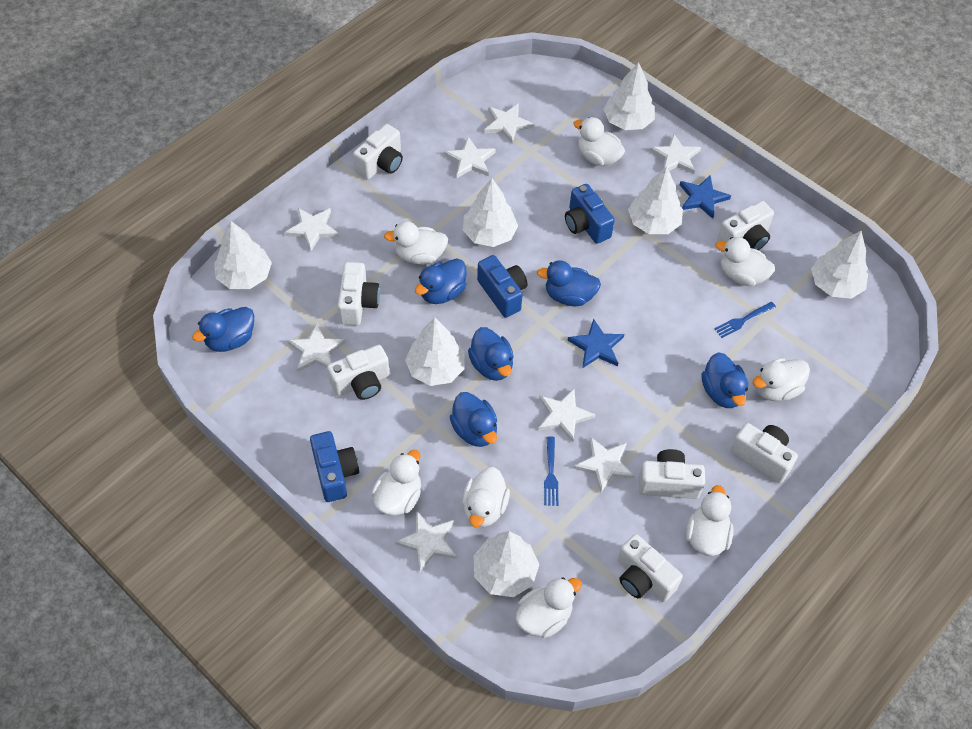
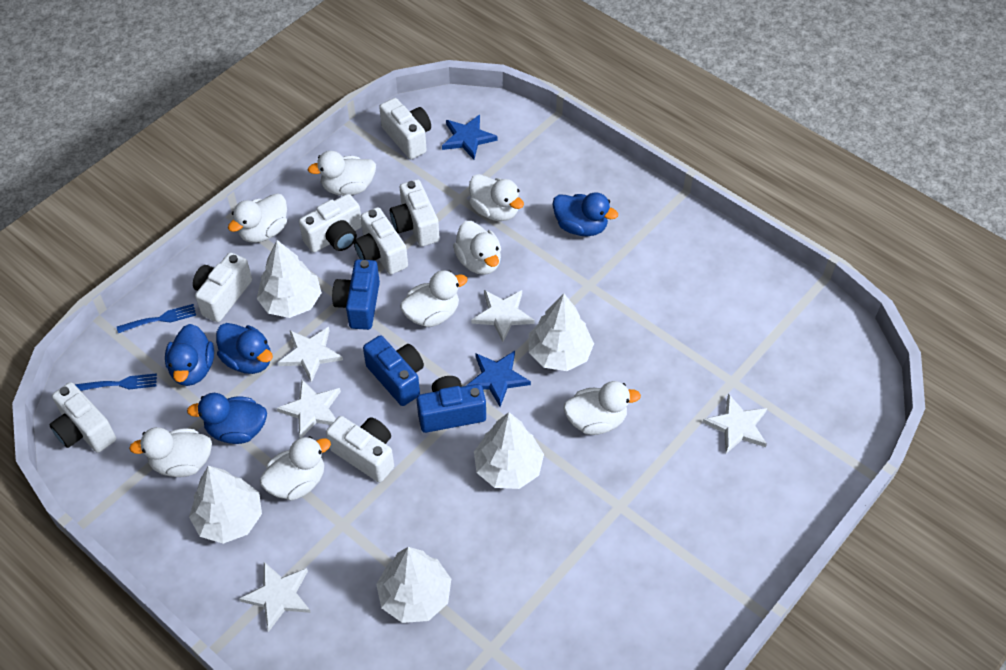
blue duck: 6 -> 4
white star: 8 -> 5
white tree: 7 -> 5

